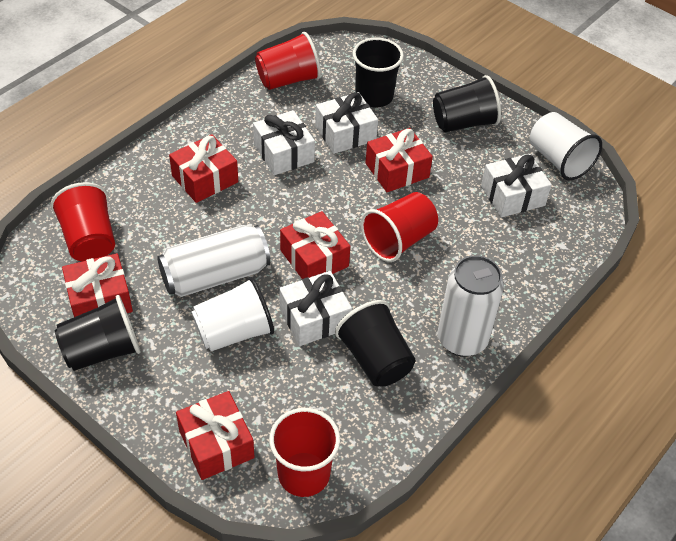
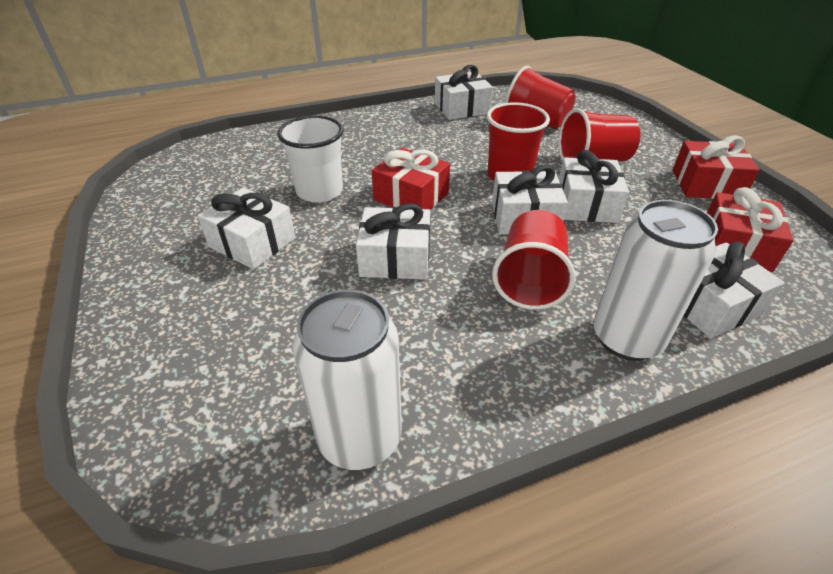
black cup: 4 -> 0
red gift: 5 -> 3
white cup: 2 -> 1
white gift: 4 -> 6

